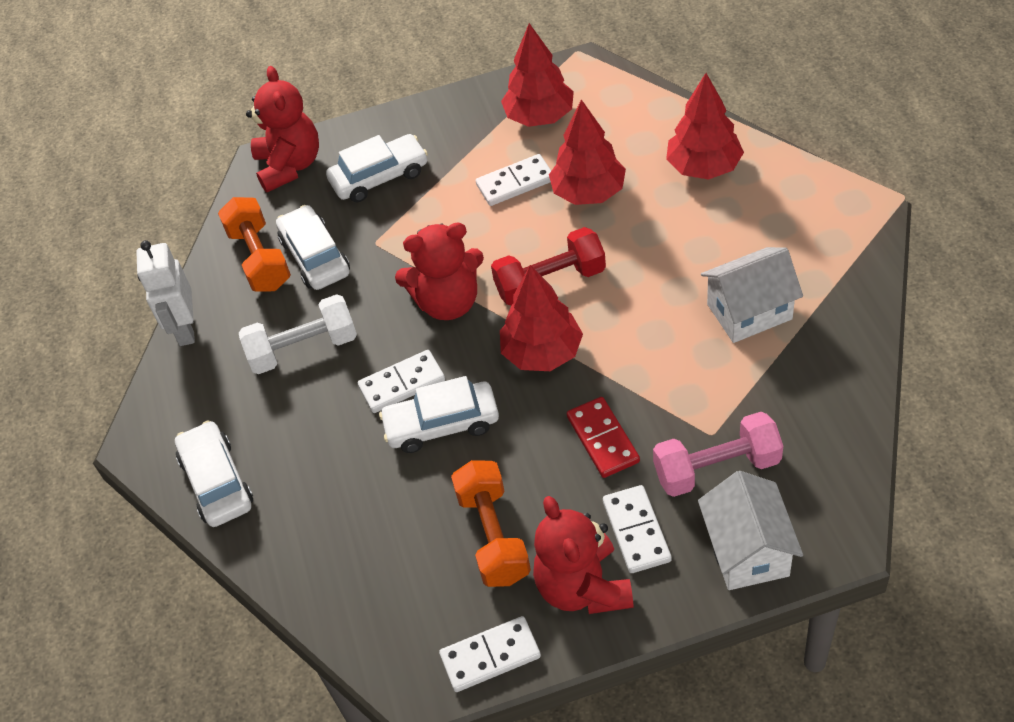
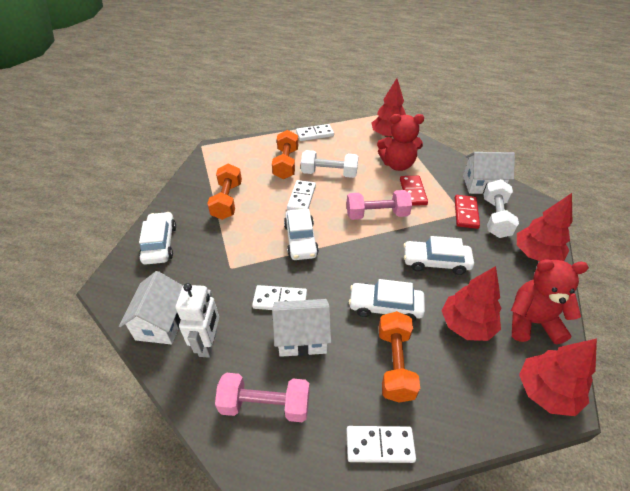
orange dumbbell: 2 -> 3
pink dumbbell: 1 -> 2
red domino: 1 -> 2
red dumbbell: 1 -> 0
red teddy bear: 3 -> 2
white dumbbell: 1 -> 2
white house: 2 -> 3

